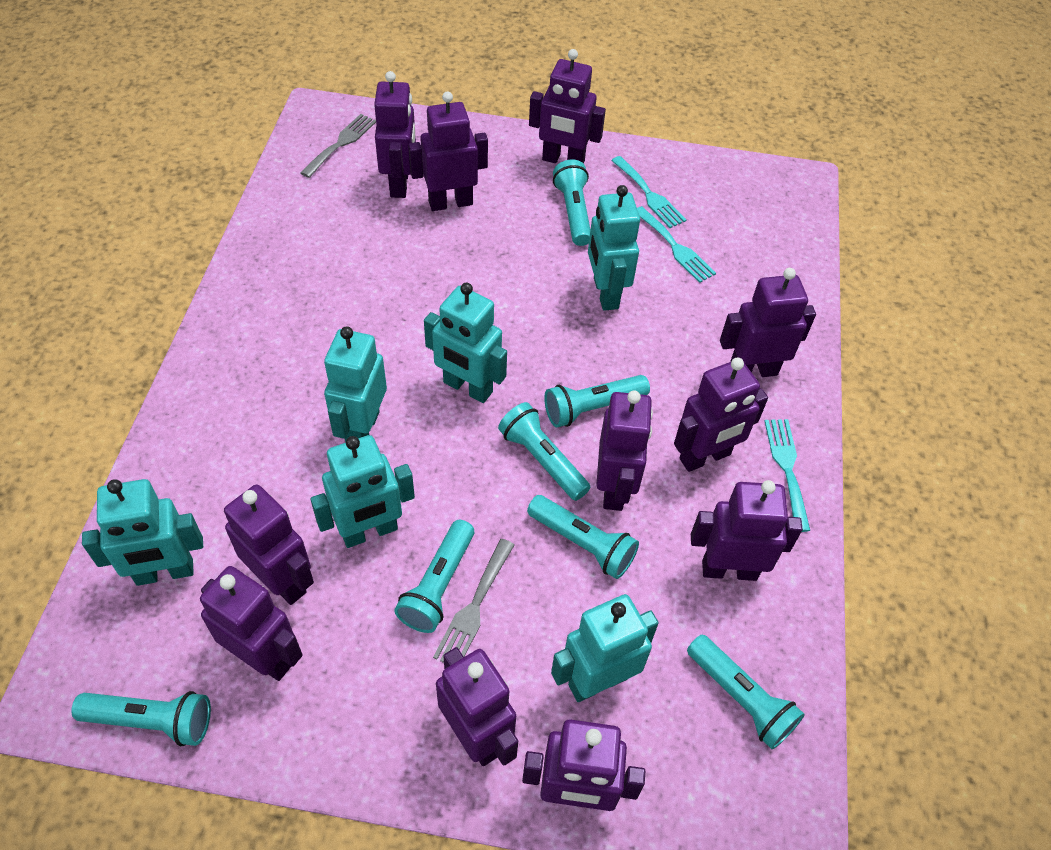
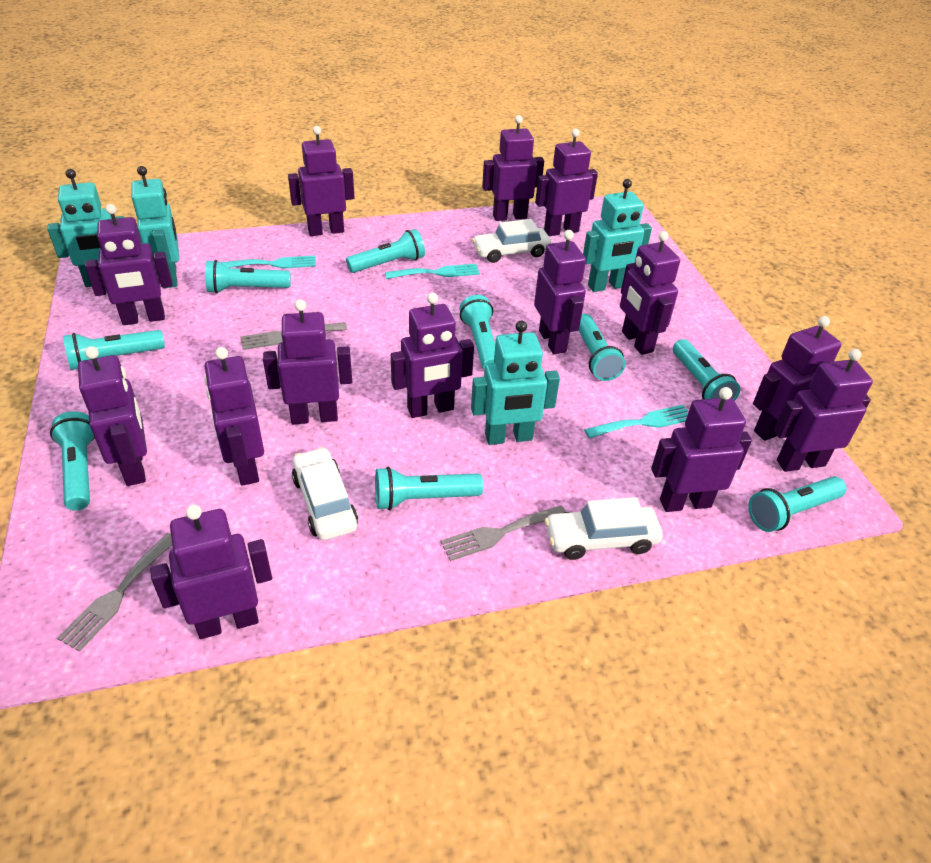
grey fork: 2 -> 3
purple robot: 11 -> 14
turquoise flashlight: 7 -> 9
turquoise robot: 6 -> 4
white car: 0 -> 3

